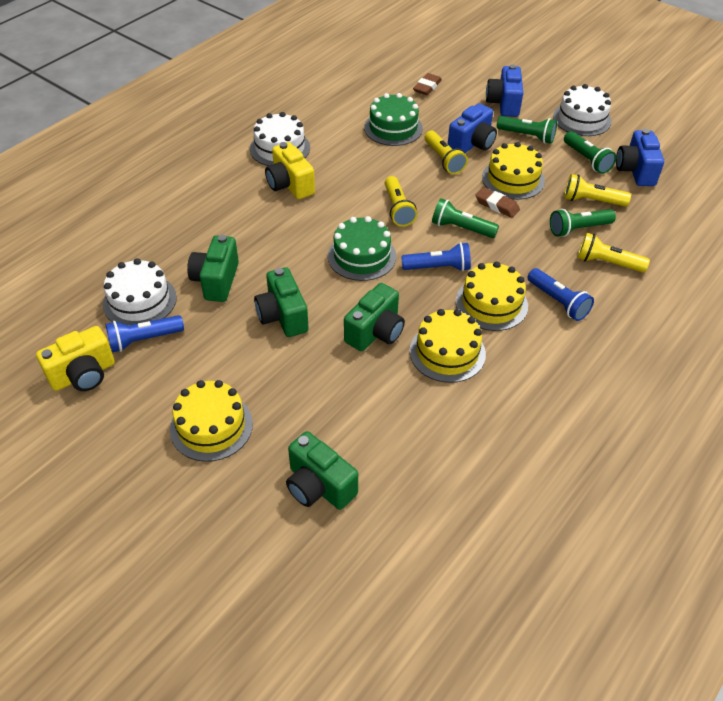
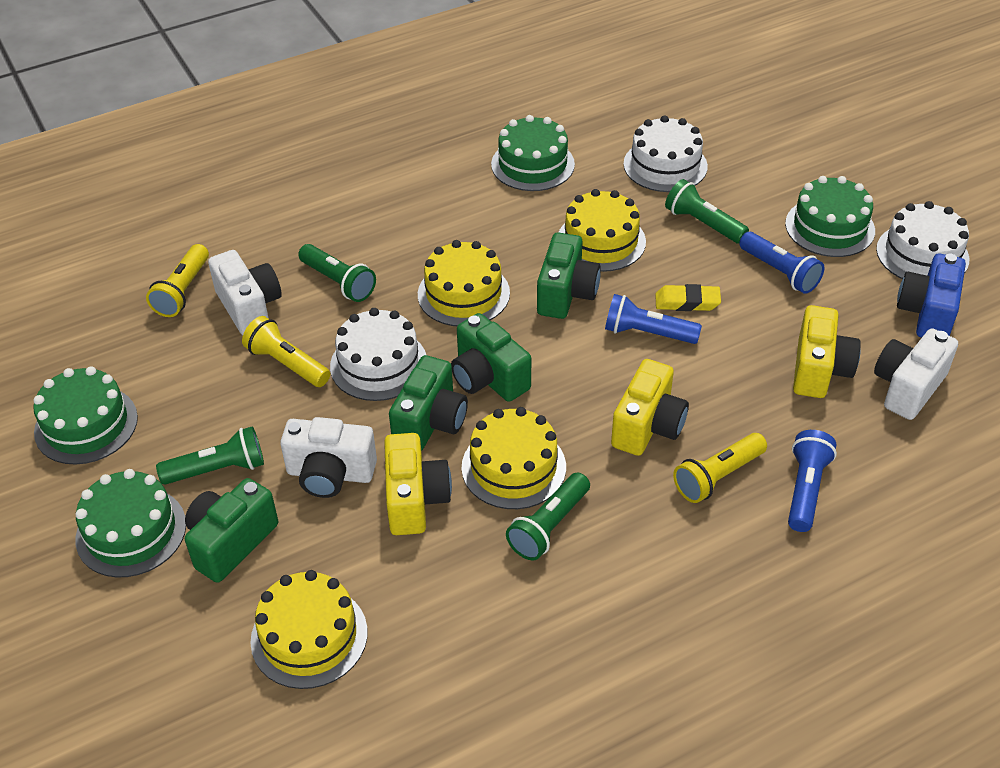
blue camera: 3 -> 1
brown eraser: 2 -> 0
green cake: 2 -> 4
white camera: 0 -> 3
yellow camera: 2 -> 3
yellow eraser: 0 -> 1
yellow flashlight: 4 -> 3

